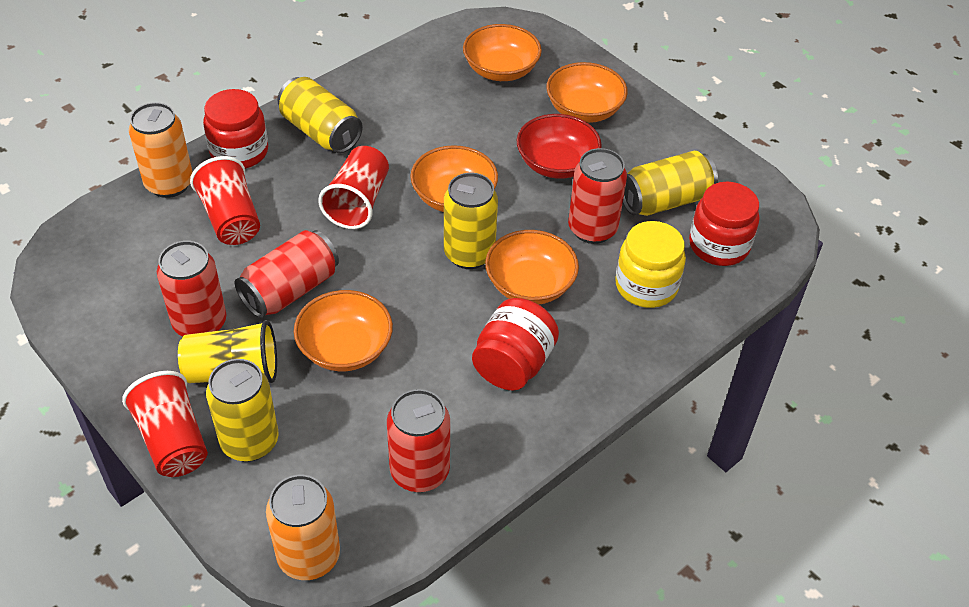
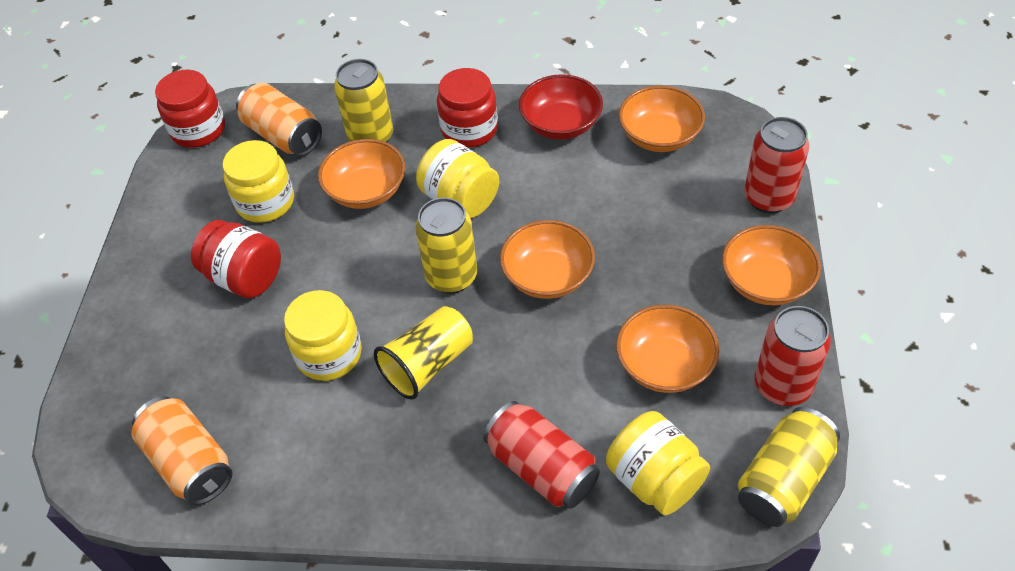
red can: 4 -> 3
red cup: 3 -> 0
yellow can: 4 -> 3
yellow jar: 1 -> 4

